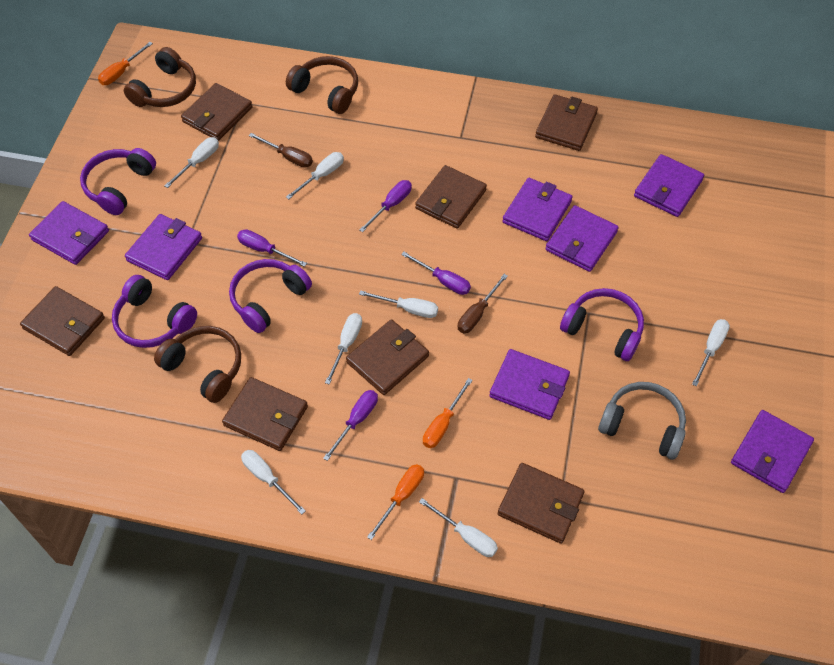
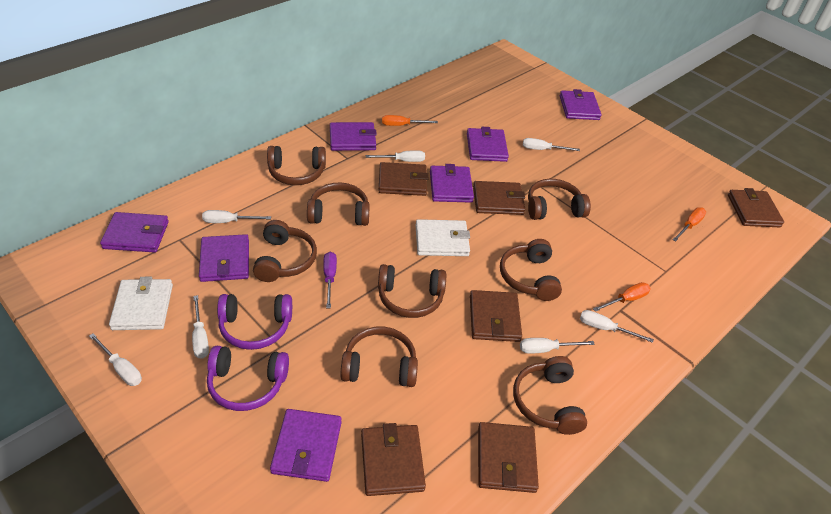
brown headphones: 3 -> 8
brown screwdriver: 2 -> 0
brown wallet: 7 -> 6
grey headphones: 1 -> 0
purple headphones: 4 -> 2
purple screwdriver: 4 -> 1
white wallet: 0 -> 2

